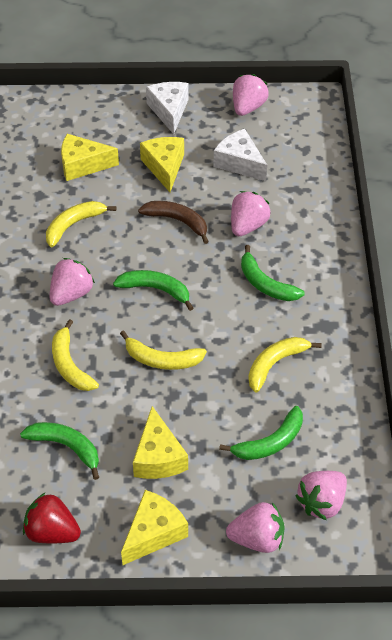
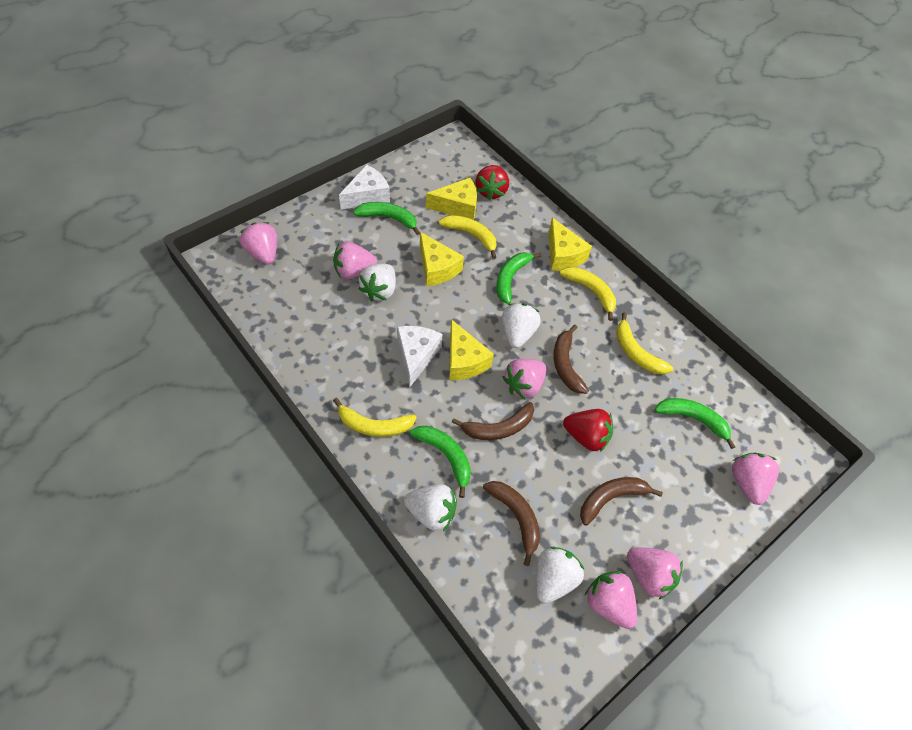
brown banana: 1 -> 4
pink strawberry: 5 -> 6
red strawberry: 1 -> 2
white strawberry: 0 -> 4

